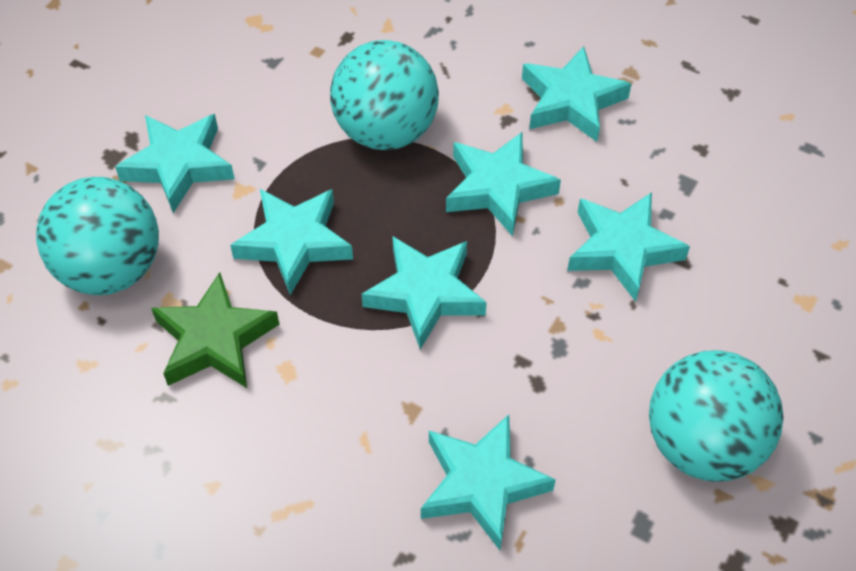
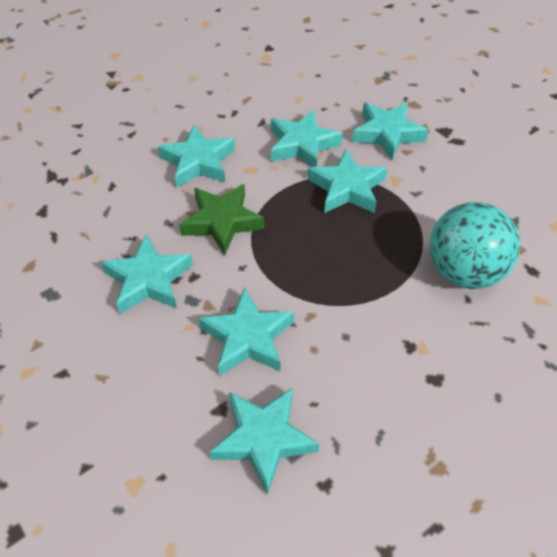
turquoise ball: 3 -> 1

